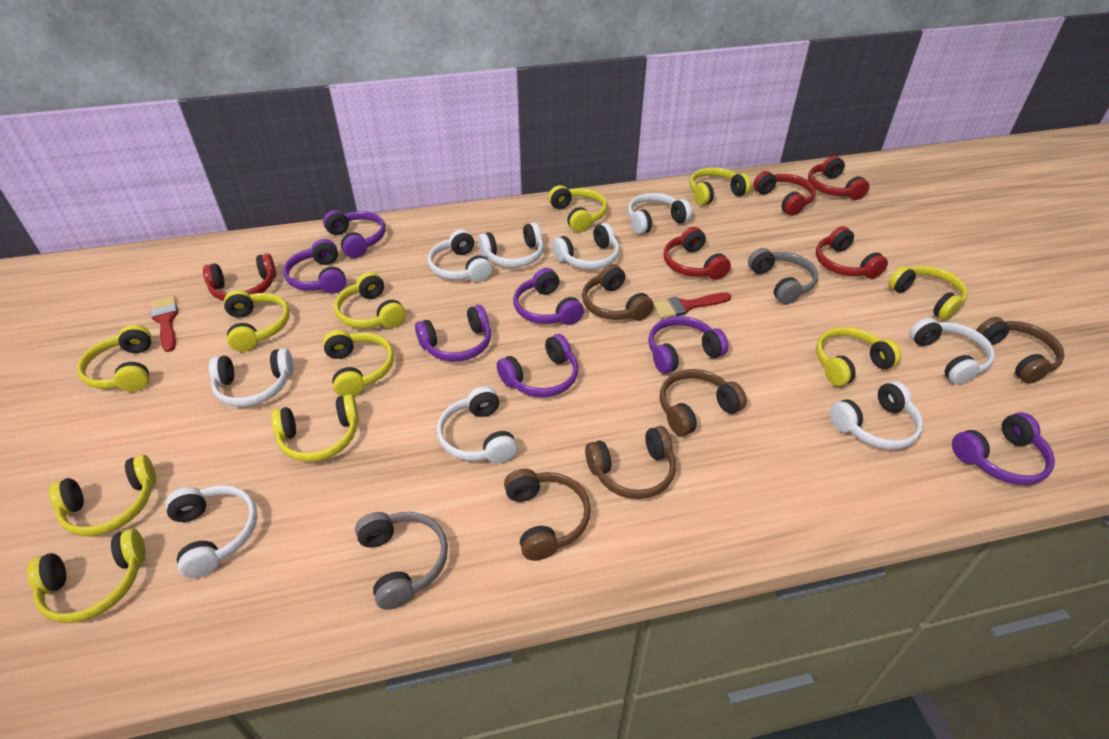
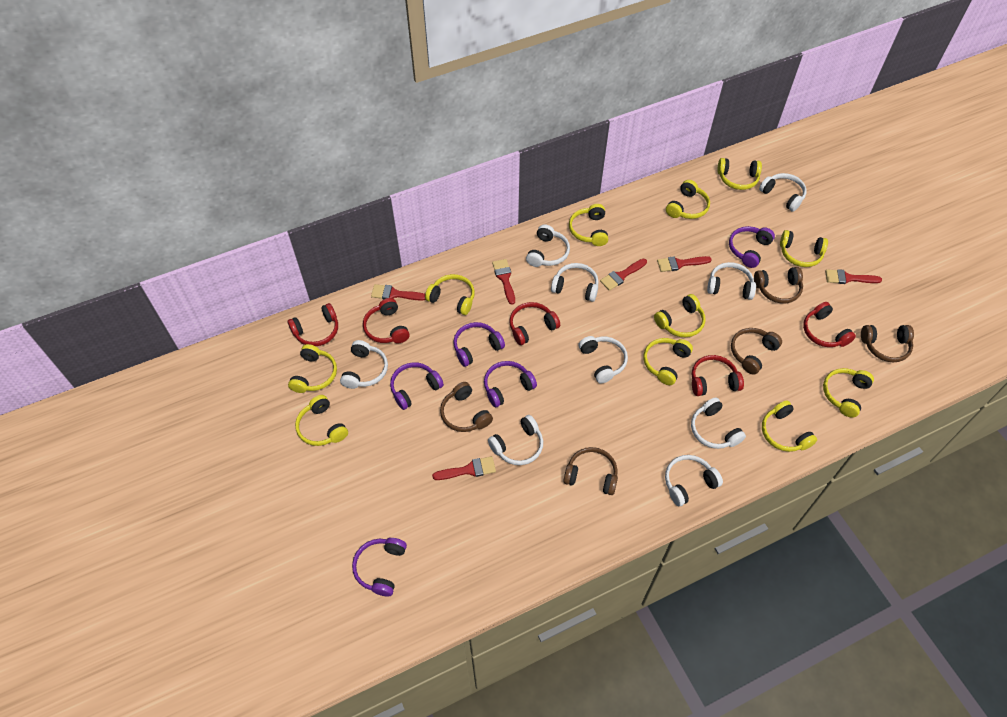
grey headphones: 2 -> 0
purple headphones: 7 -> 5
red brush: 2 -> 6

